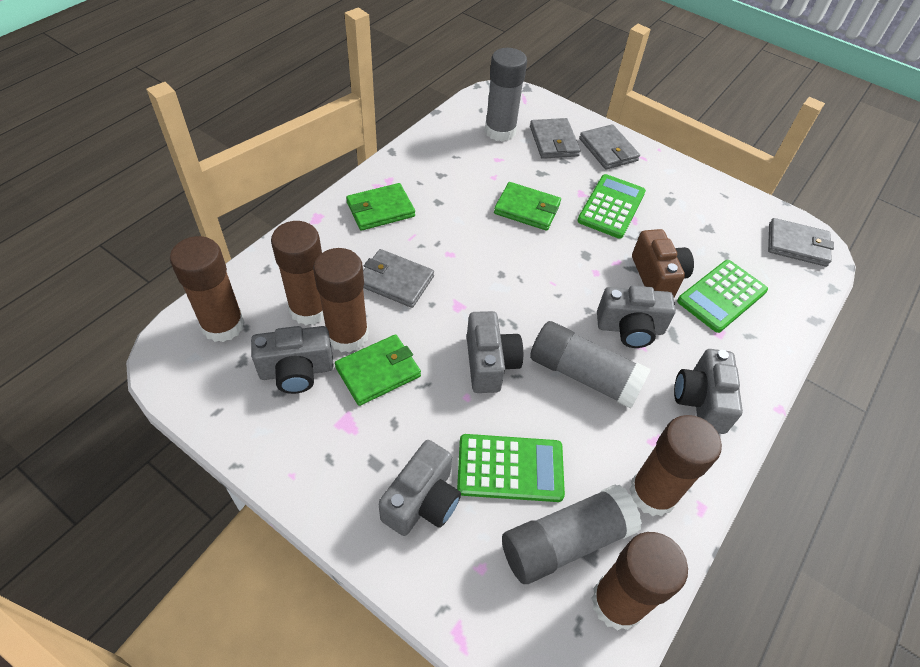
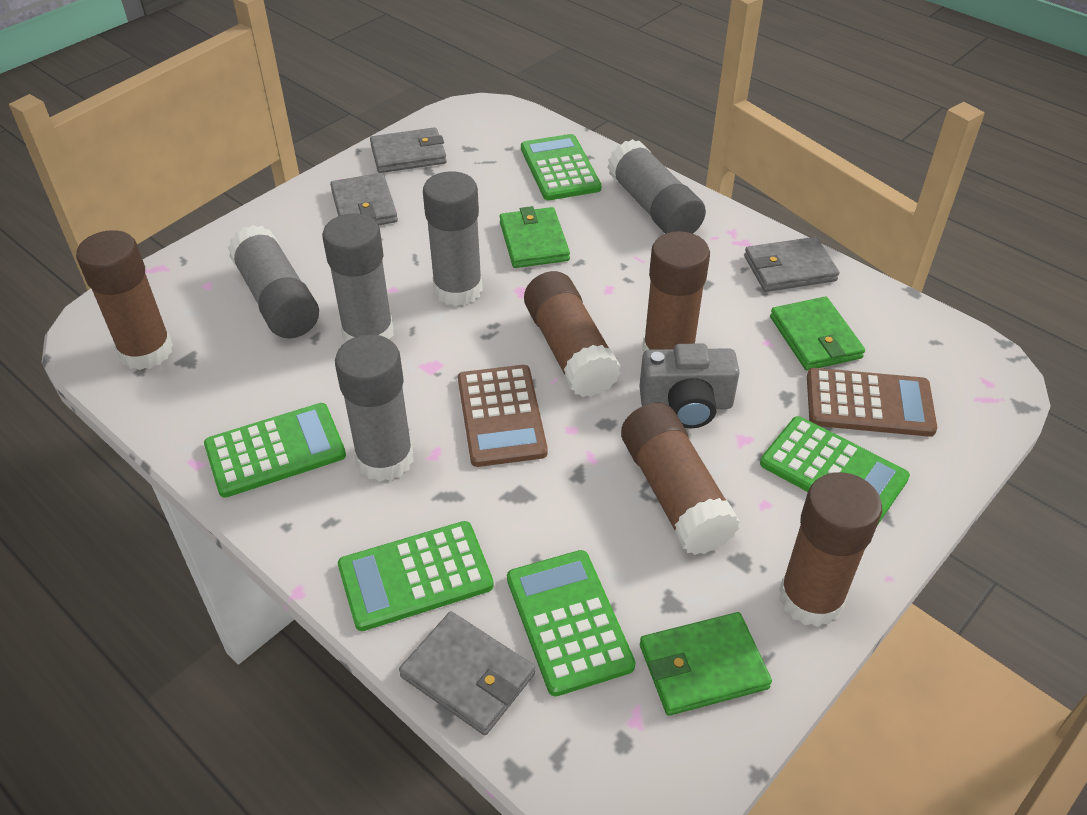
brown calculator: 0 -> 2
brown camera: 1 -> 0
green calculator: 3 -> 5
grey camera: 5 -> 1
grey glue stick: 3 -> 5

